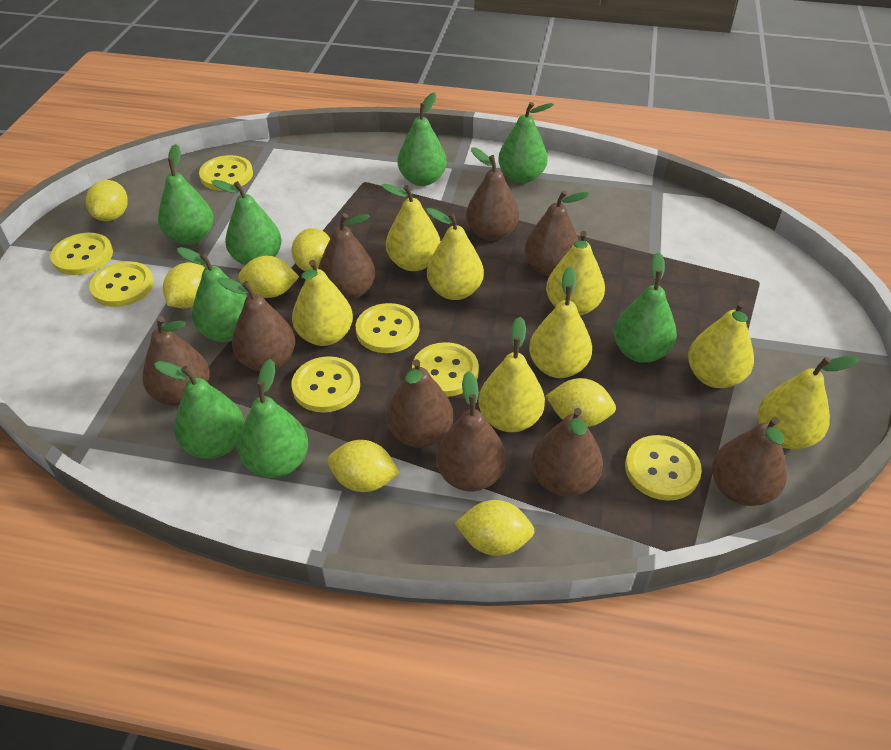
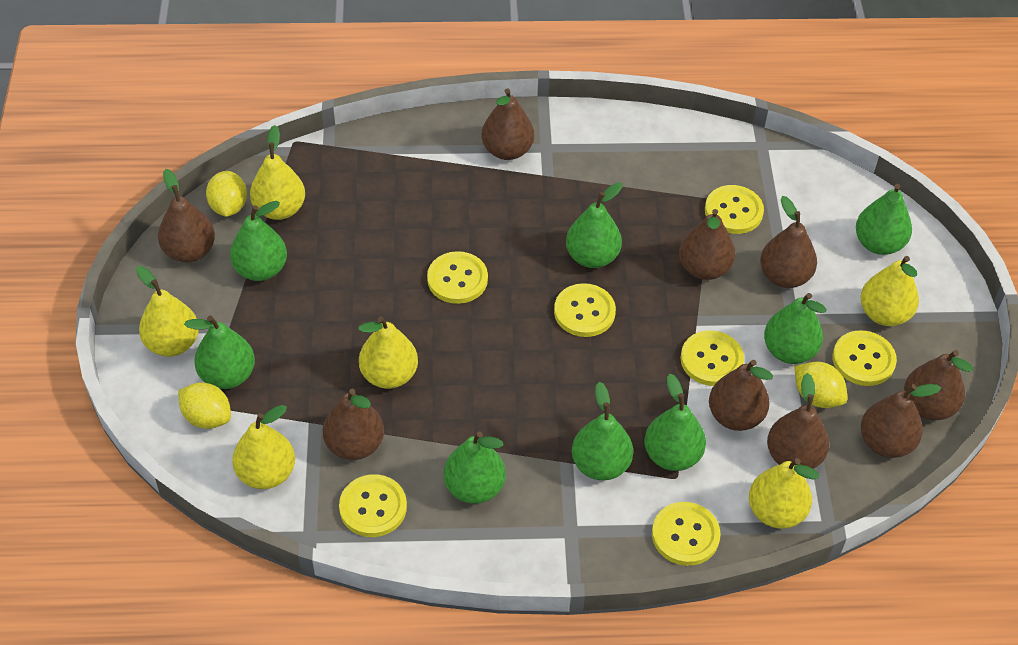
yellow lemon: 7 -> 3
yellow pear: 8 -> 6

